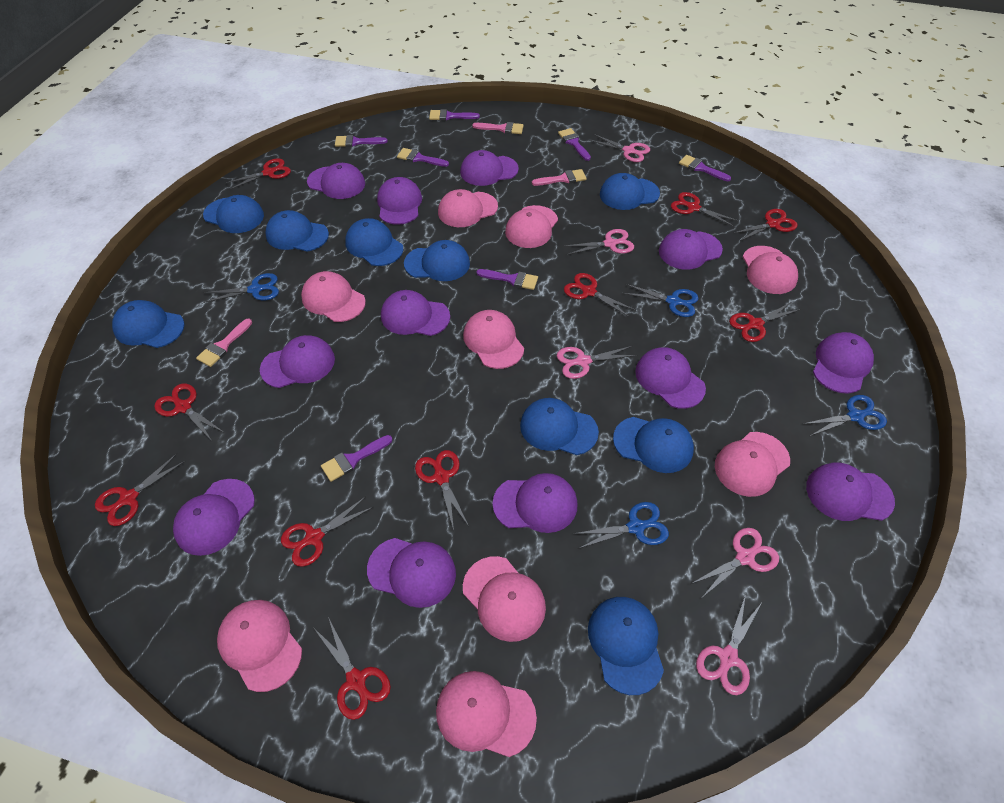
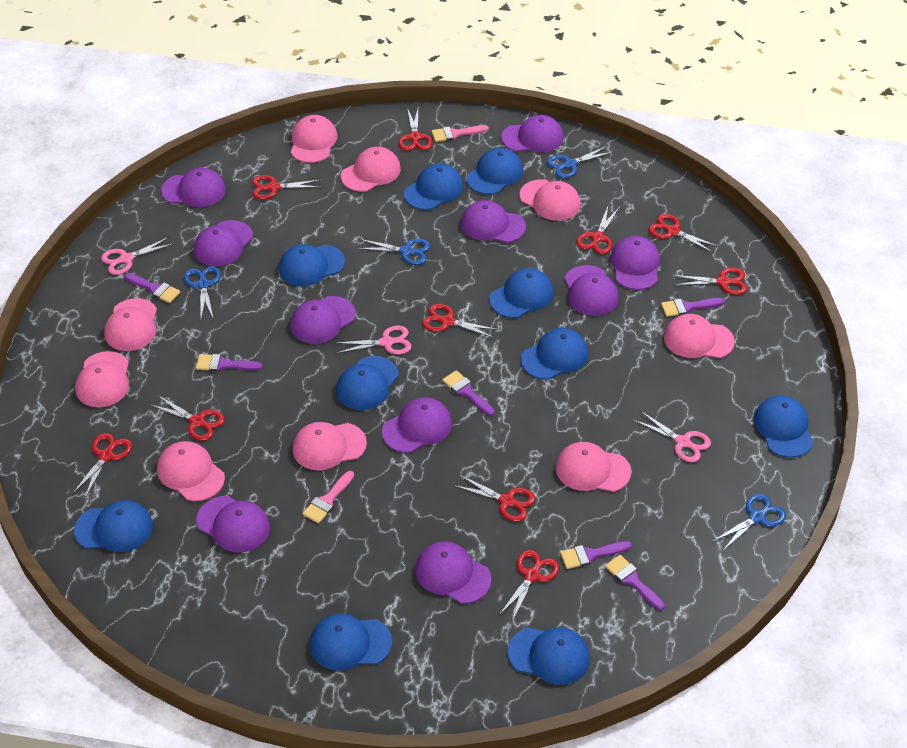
blue cap: 9 -> 10
pink brush: 3 -> 2
pink scissors: 5 -> 3
purple brush: 7 -> 6
purple cap: 12 -> 10

